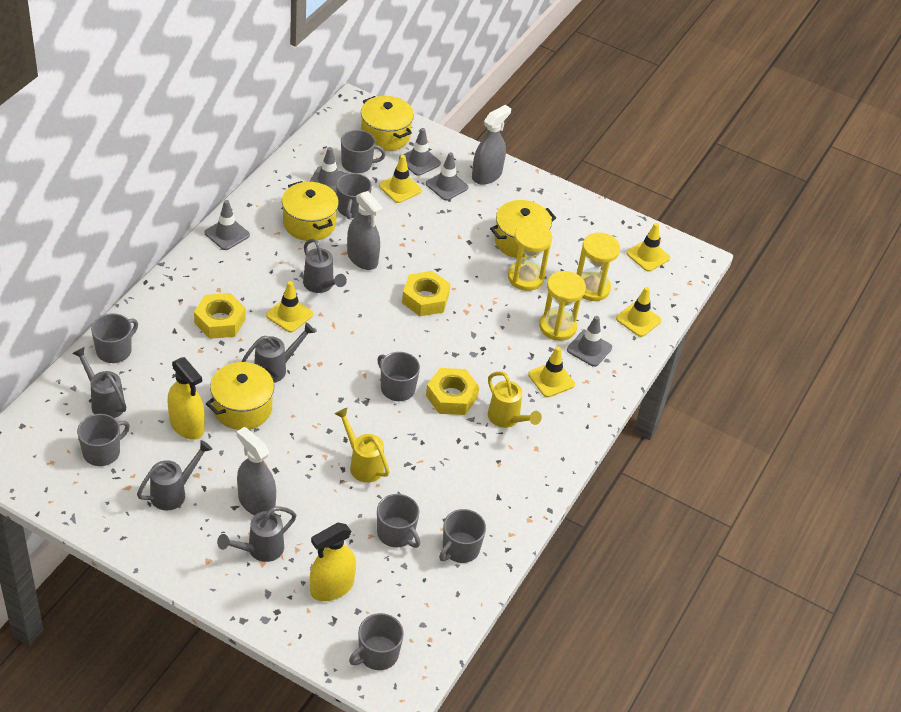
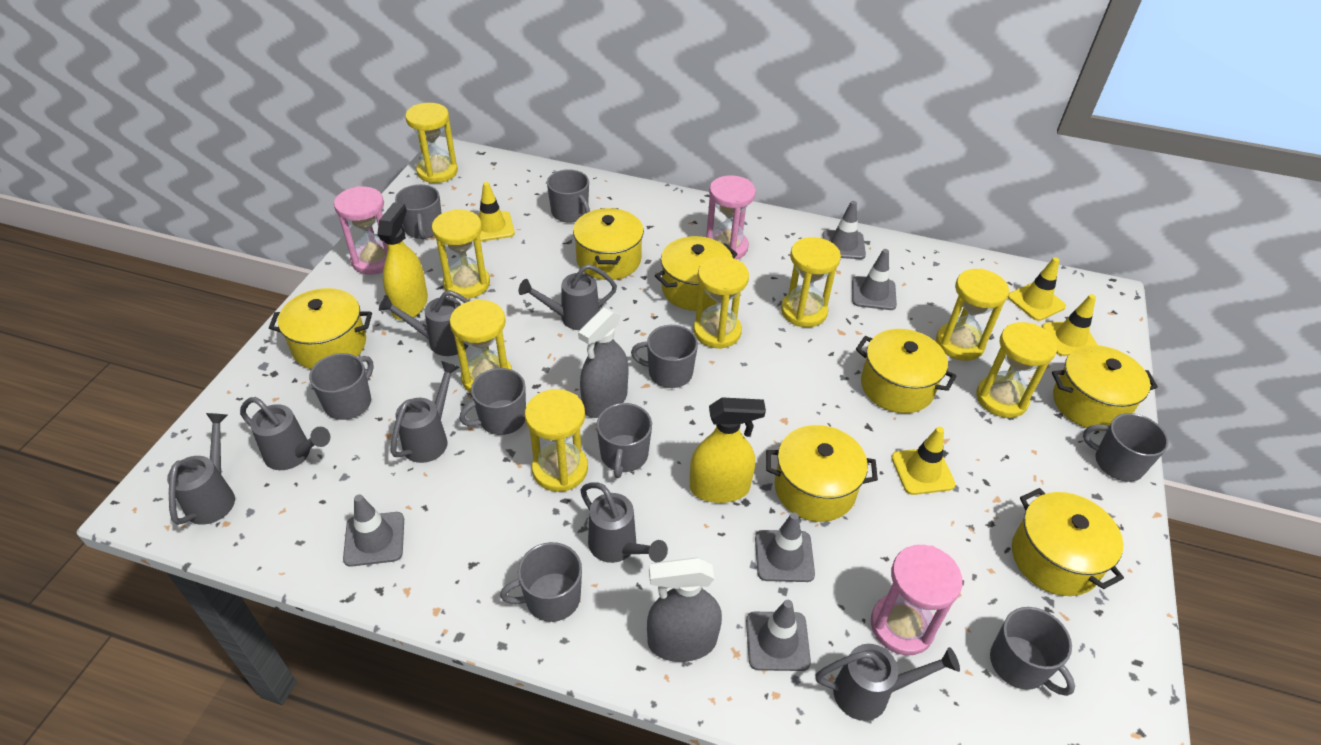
grey mug: 8 -> 9
grey spray bottle: 3 -> 2
grey watering can: 5 -> 7
pink hourglass: 0 -> 3
yellow hourglass: 3 -> 8
yellow nut: 3 -> 0
yellow pot: 4 -> 7
yellow traffic cone: 5 -> 4
yellow watering can: 2 -> 0

